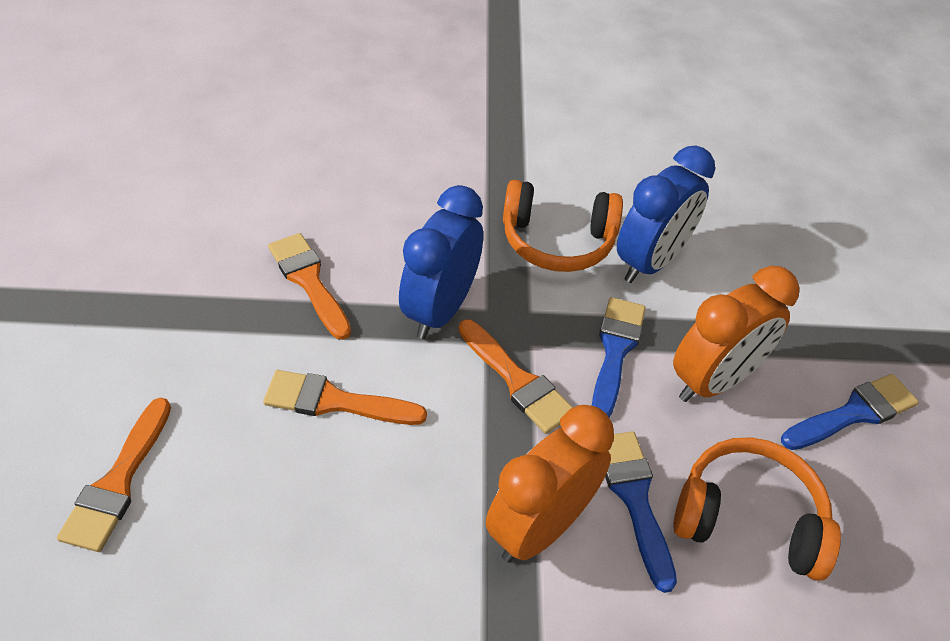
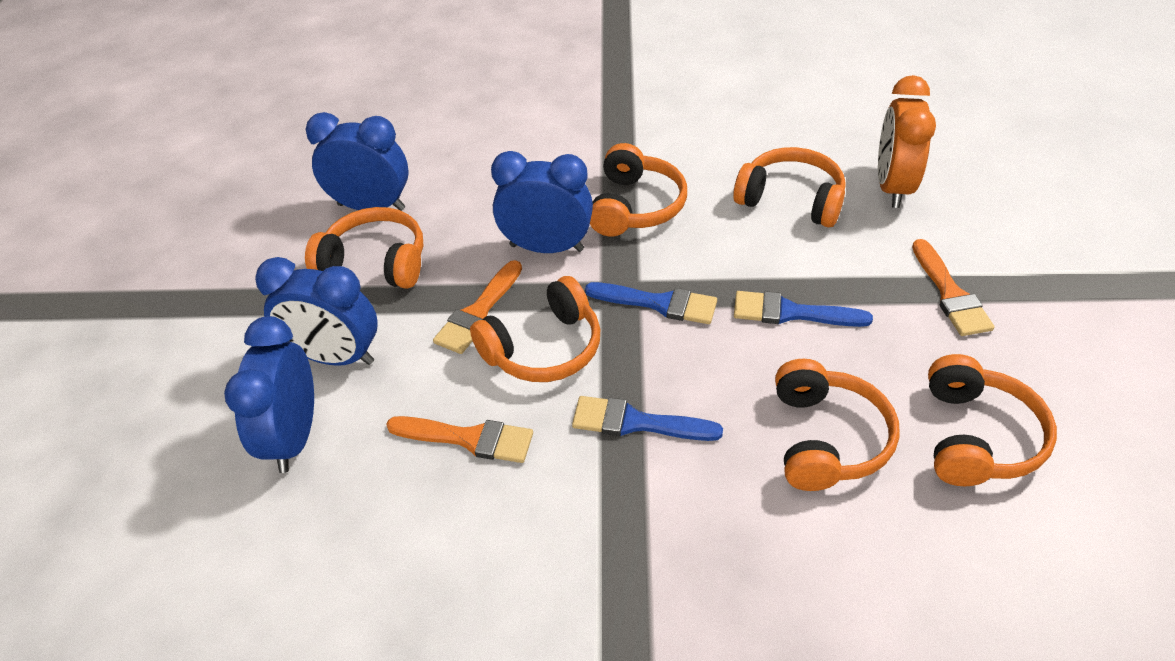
blue clock: 2 -> 4
orange brush: 4 -> 3
orange clock: 2 -> 1
orange headphones: 2 -> 6

